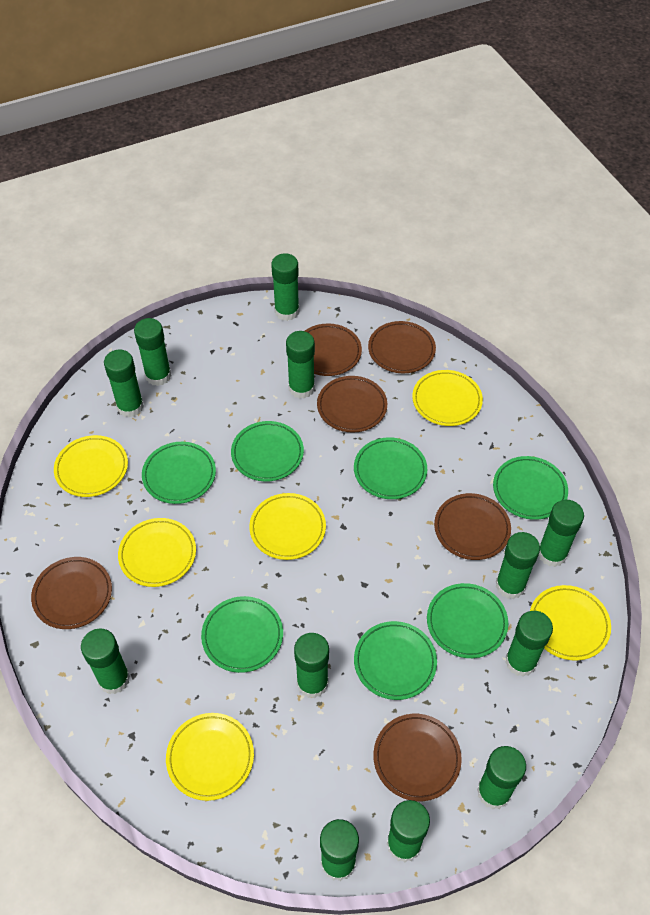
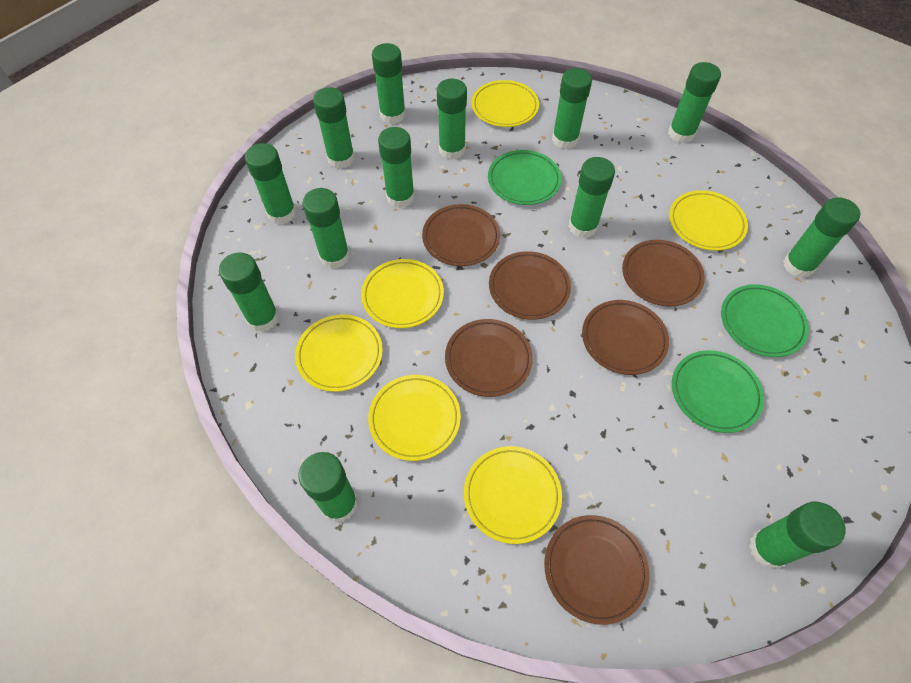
green glue stick: 12 -> 13
green plate: 7 -> 3

